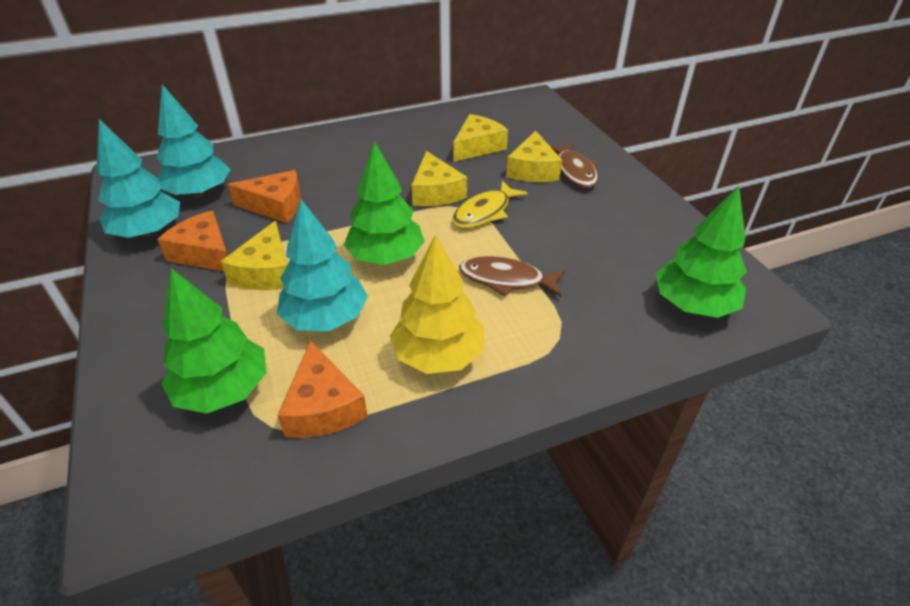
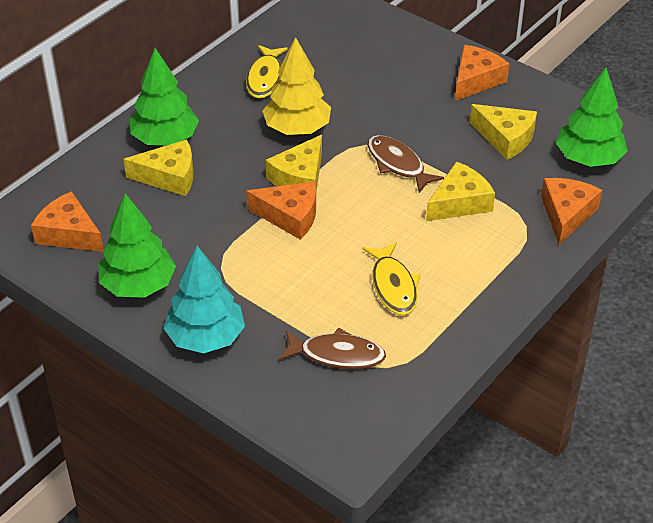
orange cheese: 3 -> 4
turquoise tree: 3 -> 1
yellow fish: 1 -> 2

